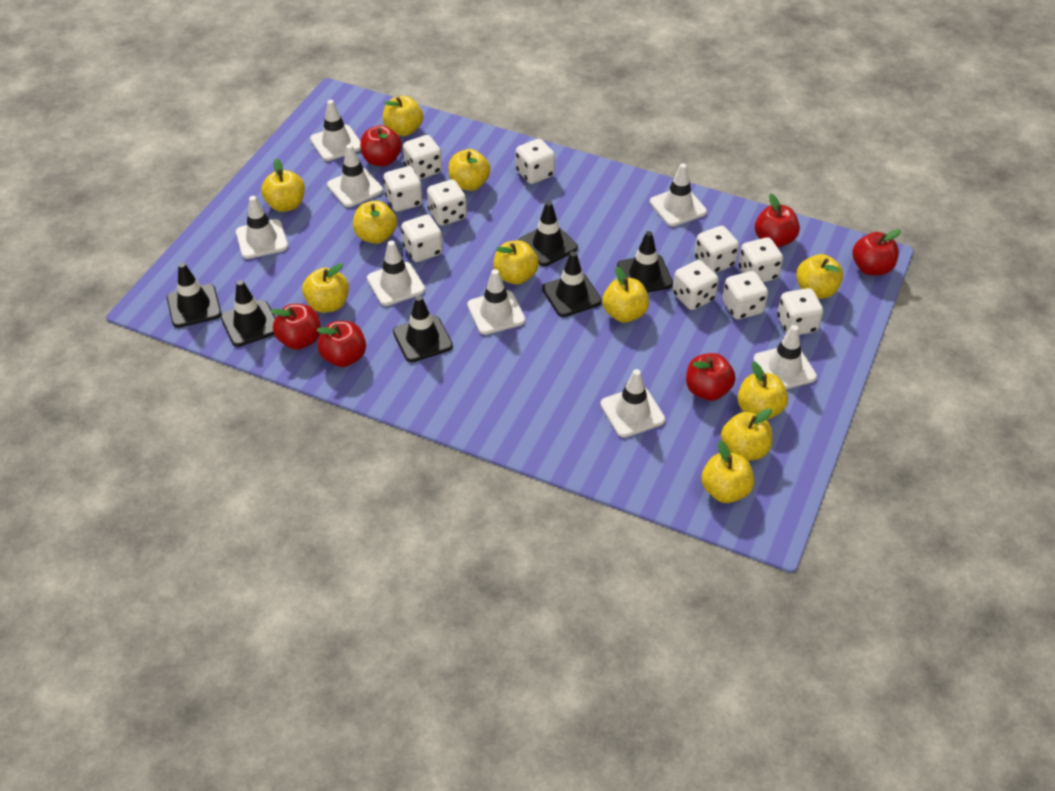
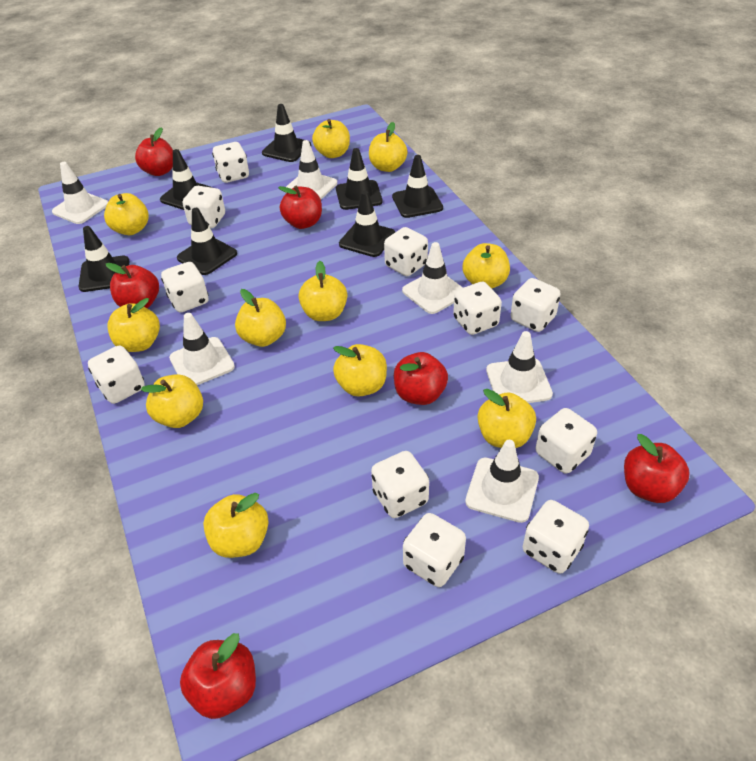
black traffic cone: 6 -> 7
white dice: 10 -> 11
white traffic cone: 8 -> 6

